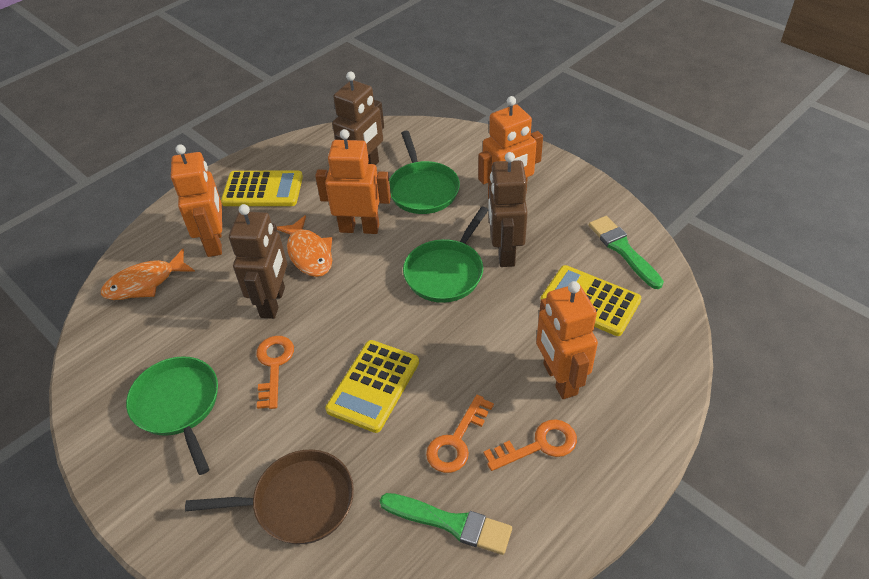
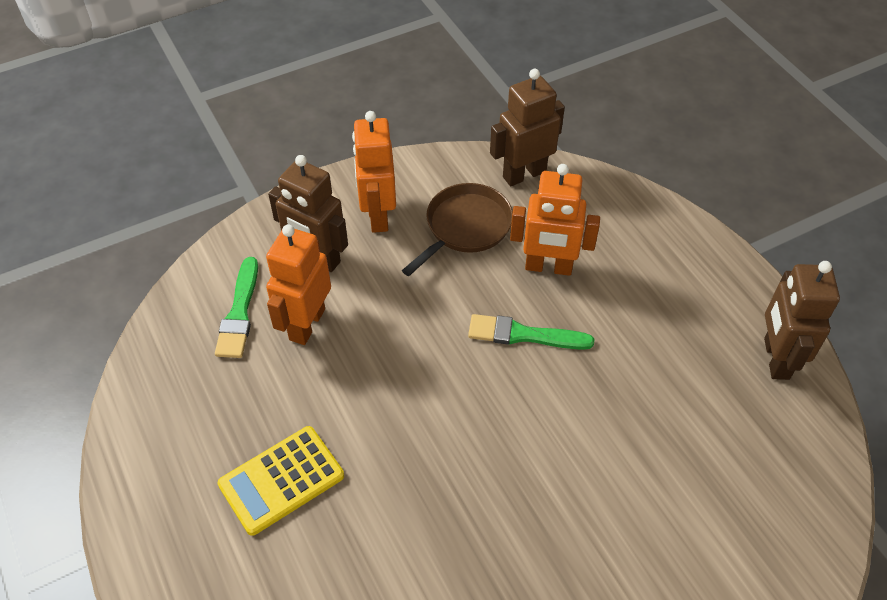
green pan: 3 -> 0
orange fish: 2 -> 0
orange key: 3 -> 0
orange robot: 4 -> 3
yellow calculator: 3 -> 1

